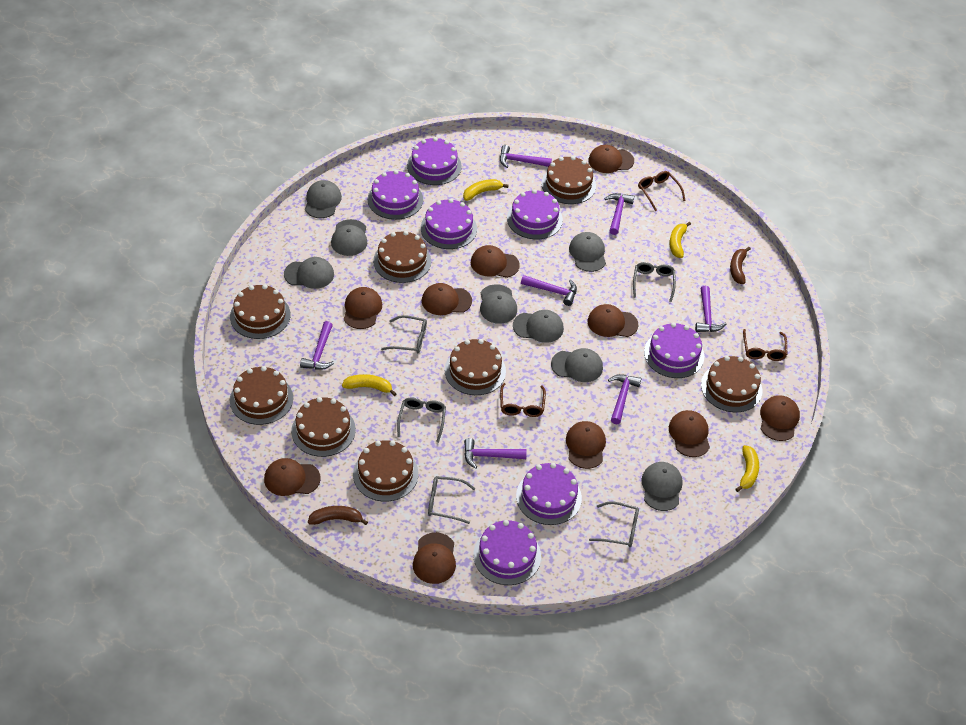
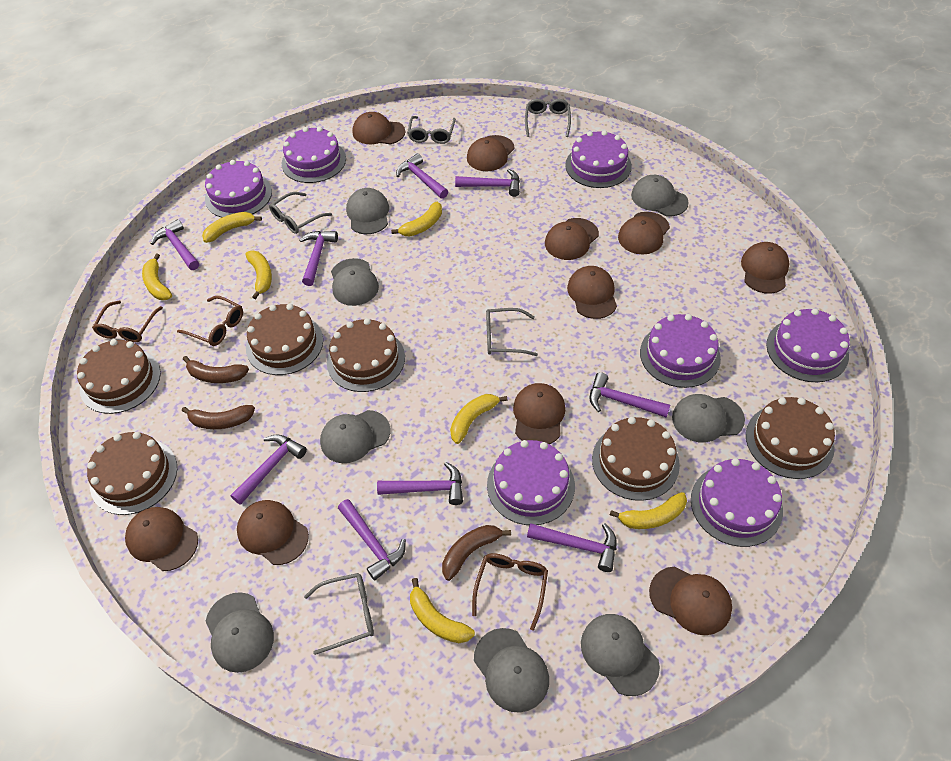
brown banana: 2 -> 3
brown cake: 8 -> 6
purple hammer: 7 -> 9
yellow banana: 4 -> 7

